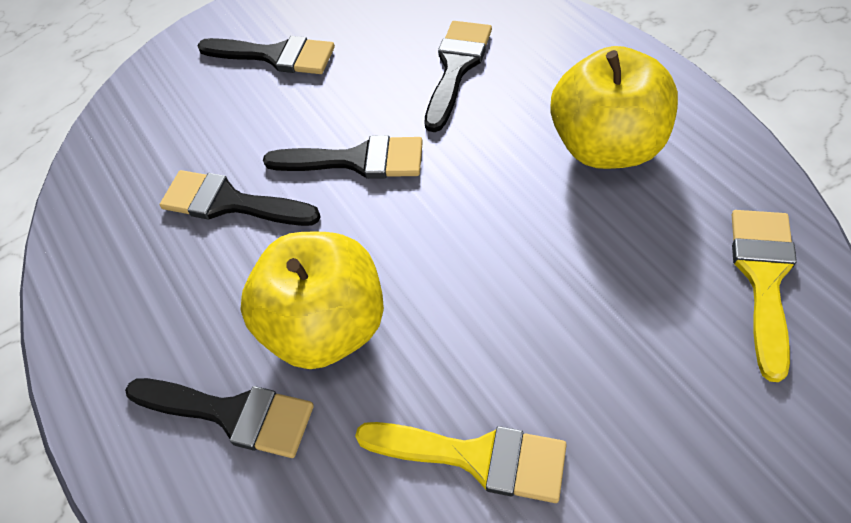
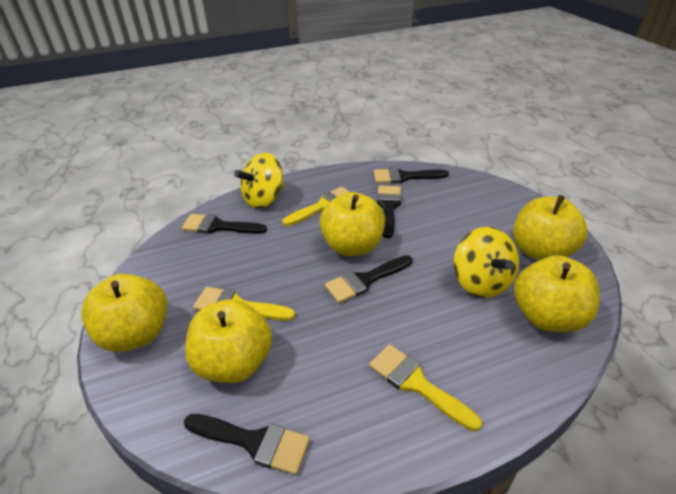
yellow apple: 2 -> 5
yellow brush: 2 -> 3
yellow spinning top: 0 -> 2

